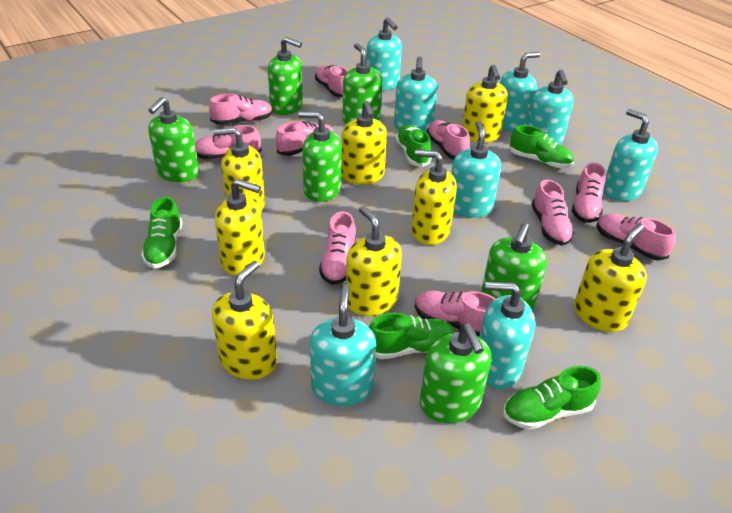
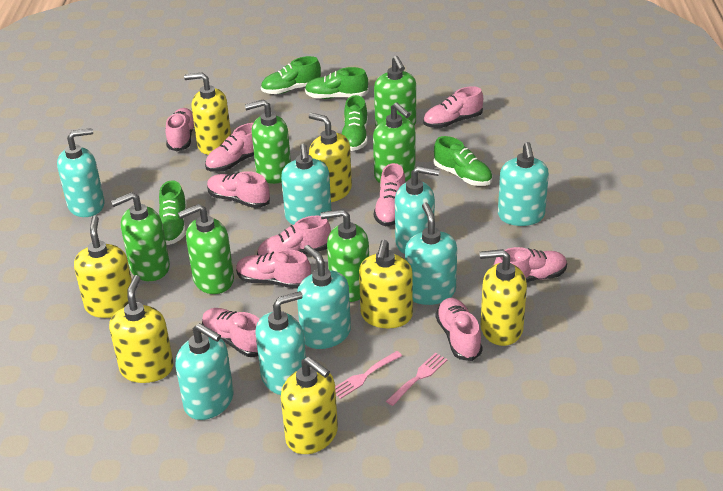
pink fork: 0 -> 2
yellow soap dispenser: 8 -> 7

